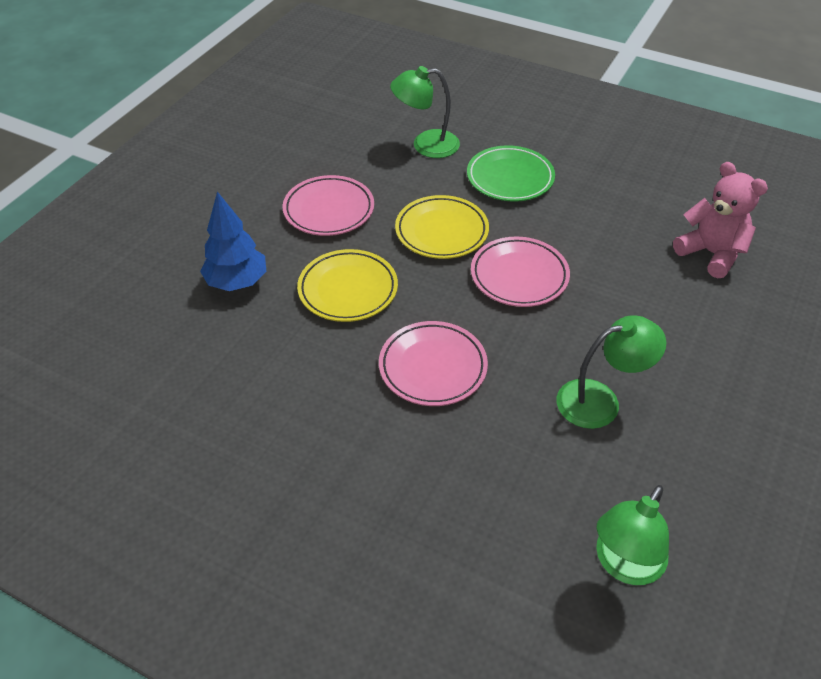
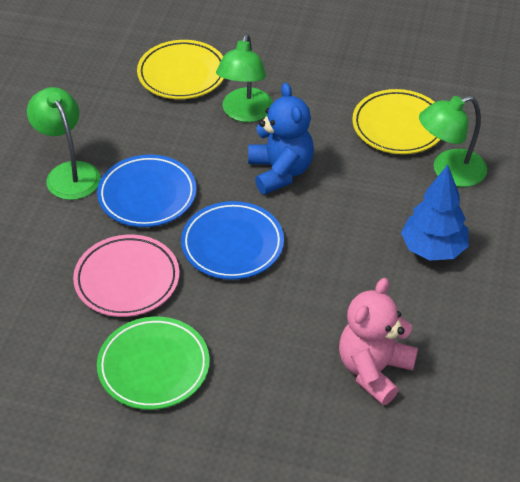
blue plate: 0 -> 2
blue teddy bear: 0 -> 1
pink plate: 3 -> 1

